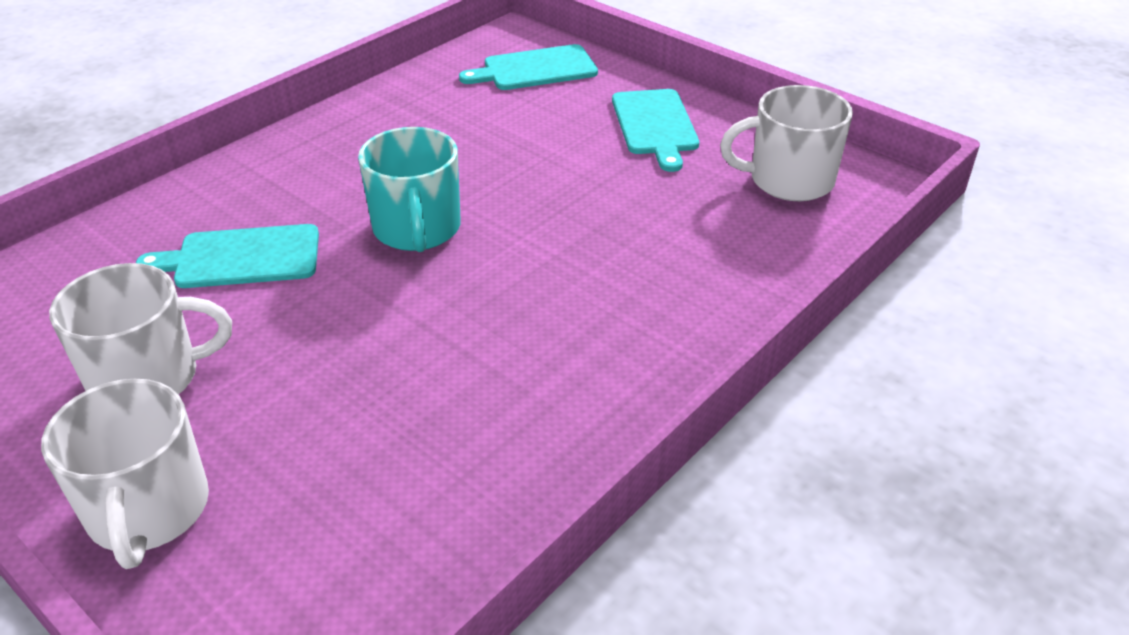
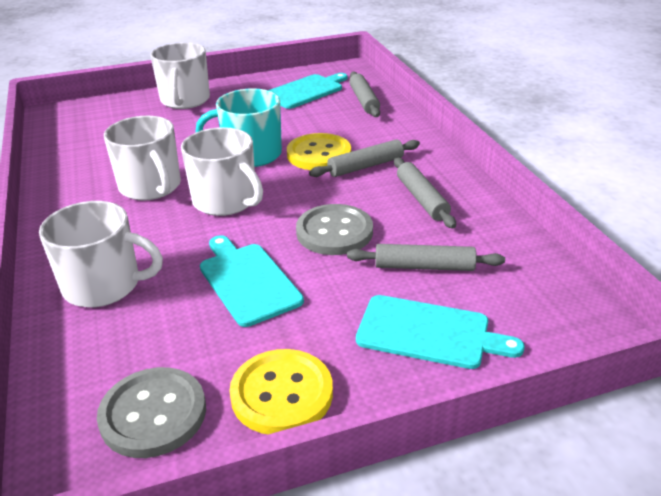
grey button: 0 -> 2
grey rolling pin: 0 -> 4
white mug: 3 -> 4
yellow button: 0 -> 2

